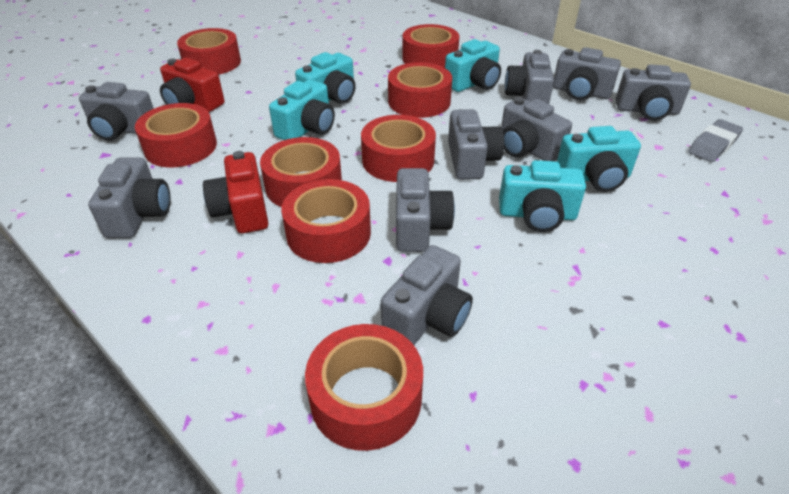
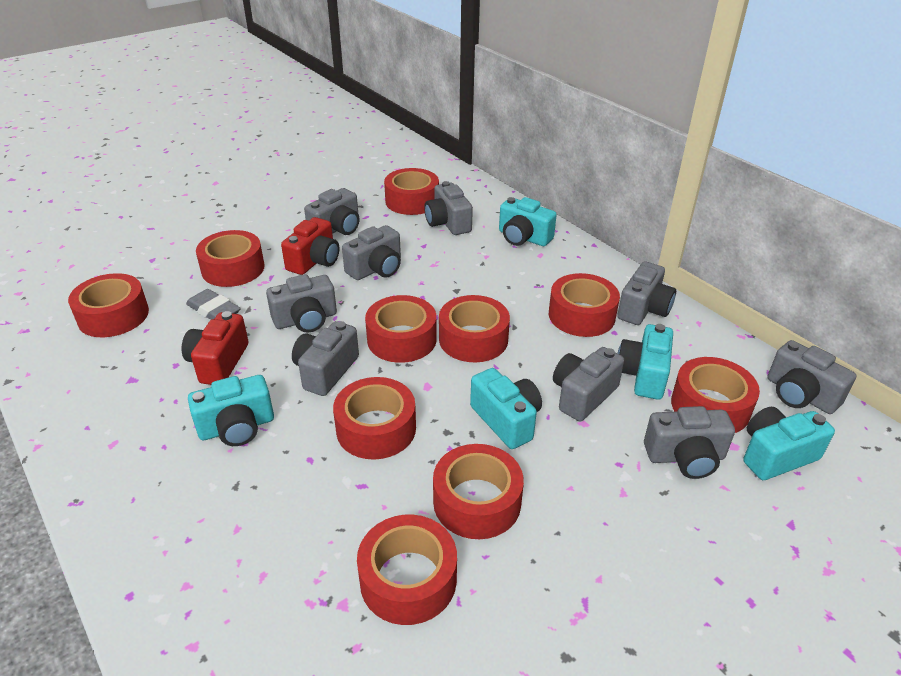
red tape: 8 -> 10

